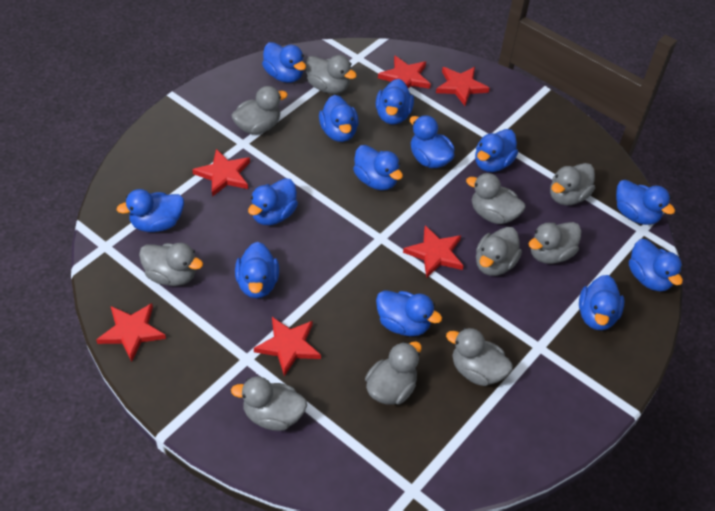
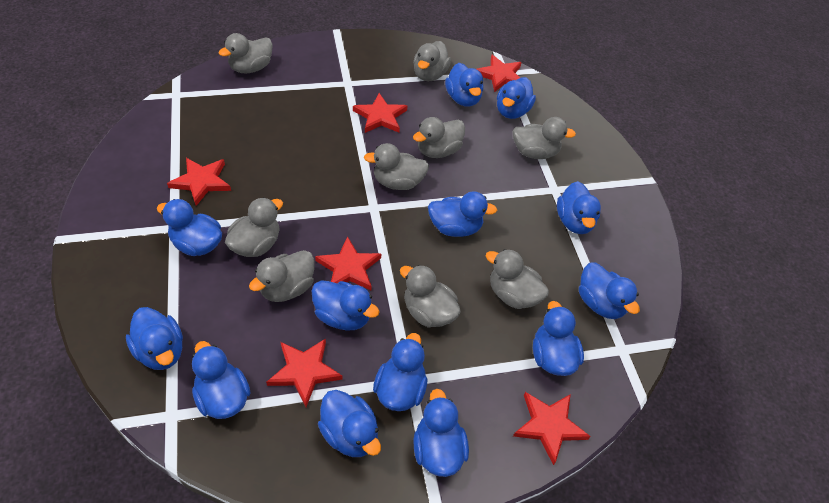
grey duck: 10 -> 9

